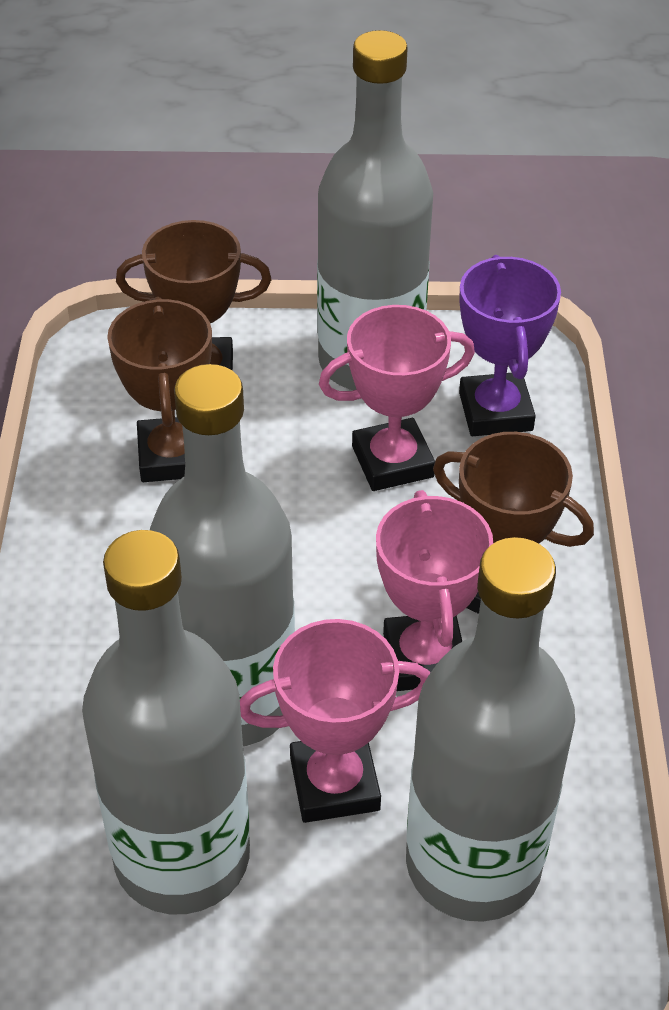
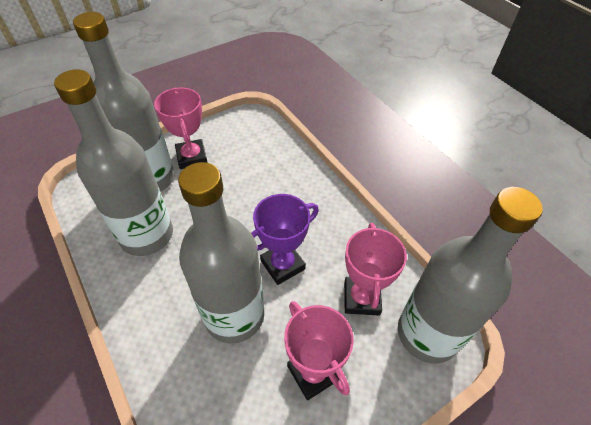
brown trophy: 3 -> 0

